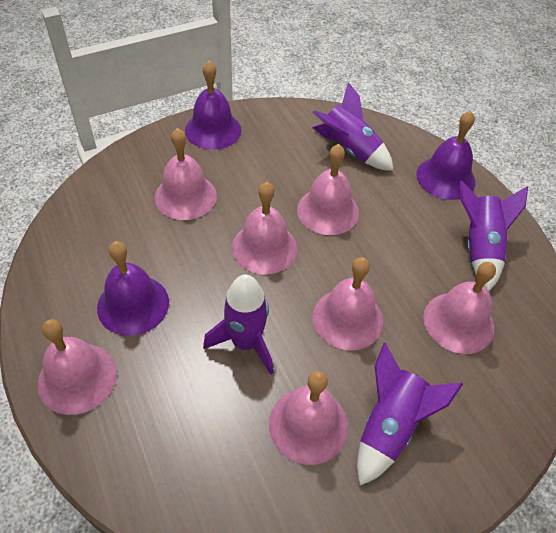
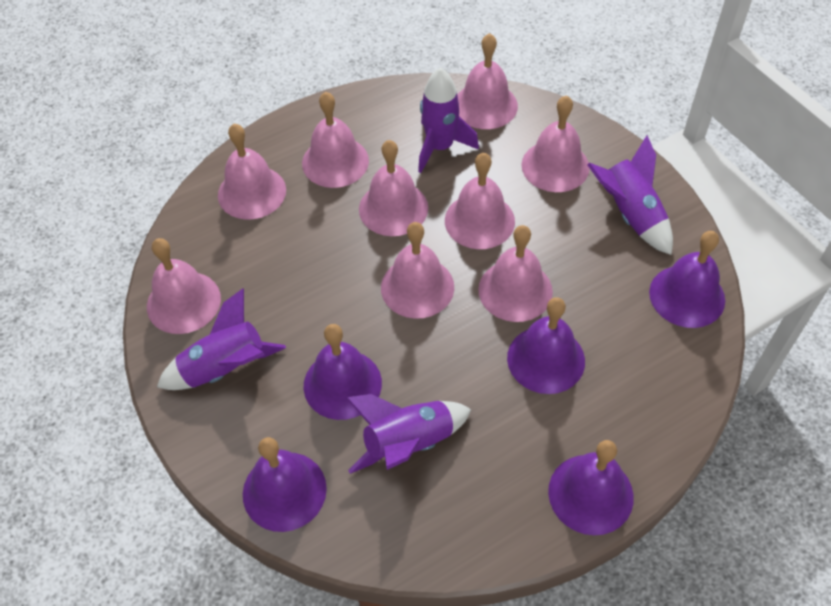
pink bell: 7 -> 9
purple bell: 3 -> 5

